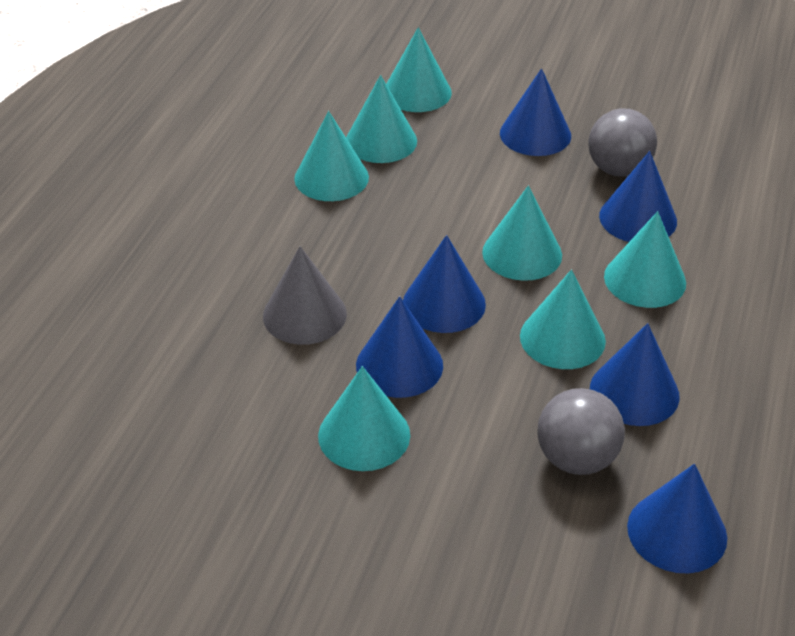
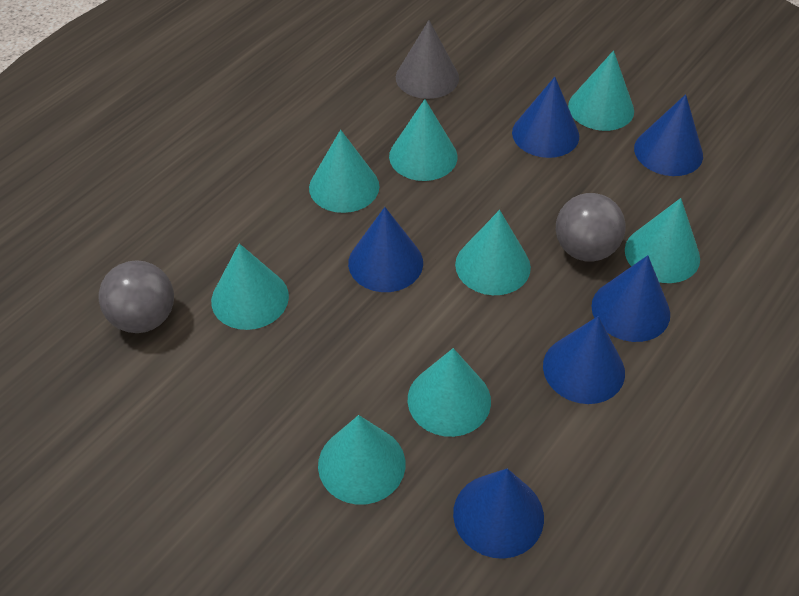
turquoise cone: 7 -> 8

